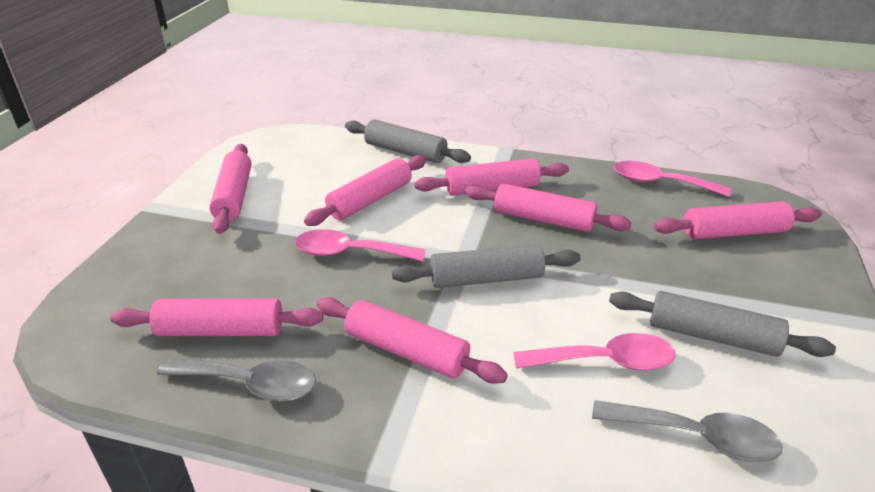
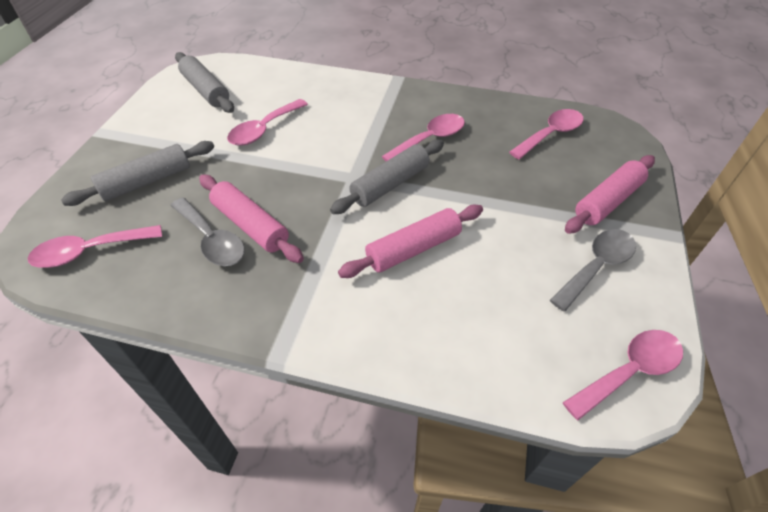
pink rolling pin: 7 -> 3
pink spoon: 3 -> 5

